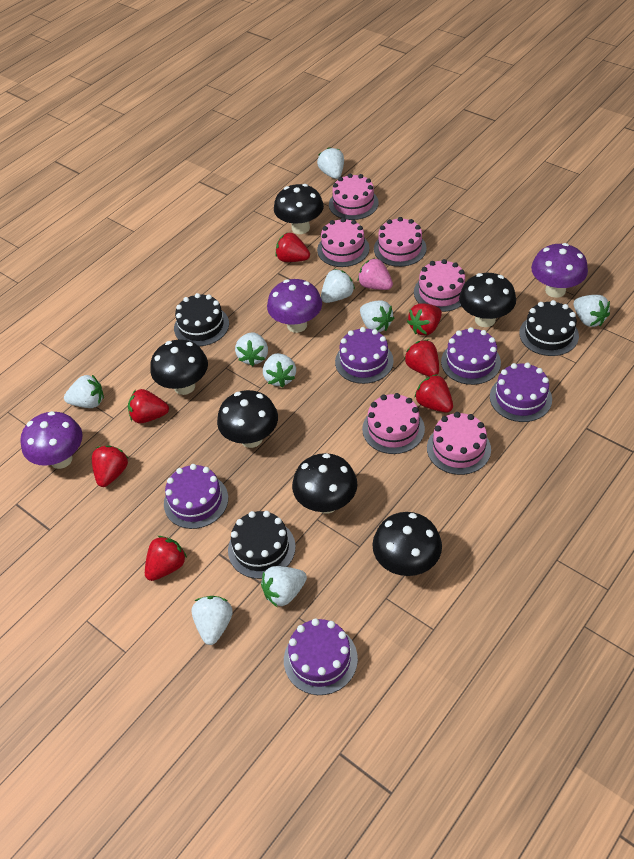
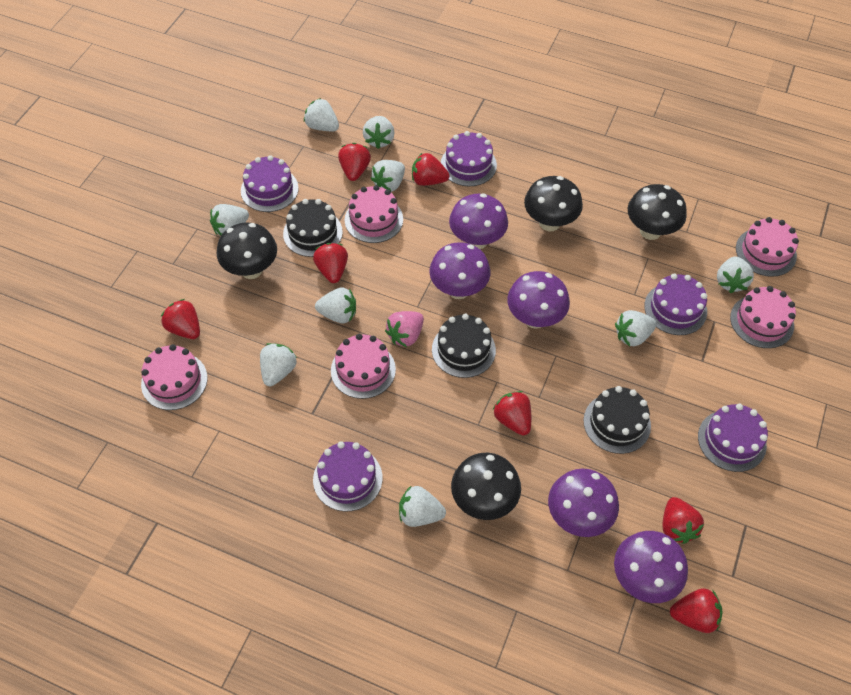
black mushroom: 6 -> 4
pink cake: 6 -> 5
purple mushroom: 3 -> 5

